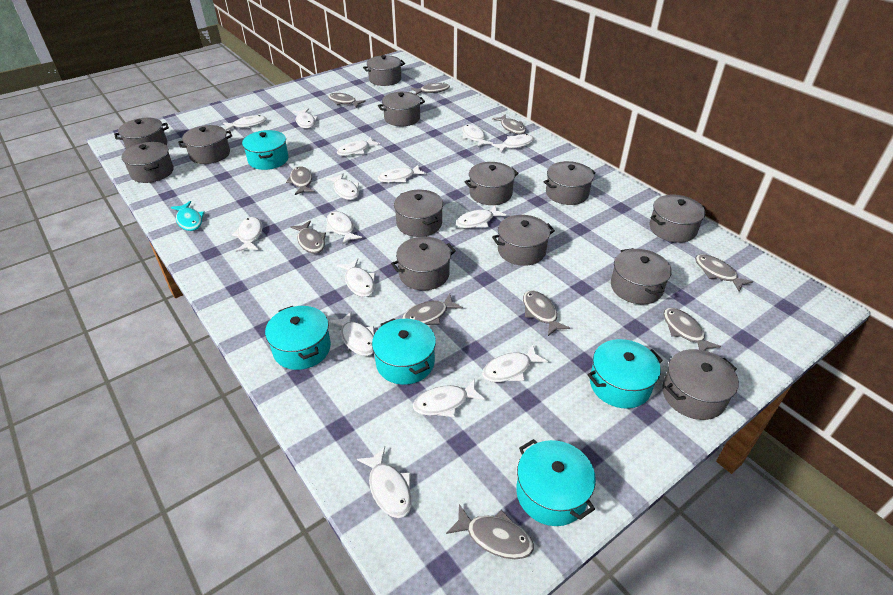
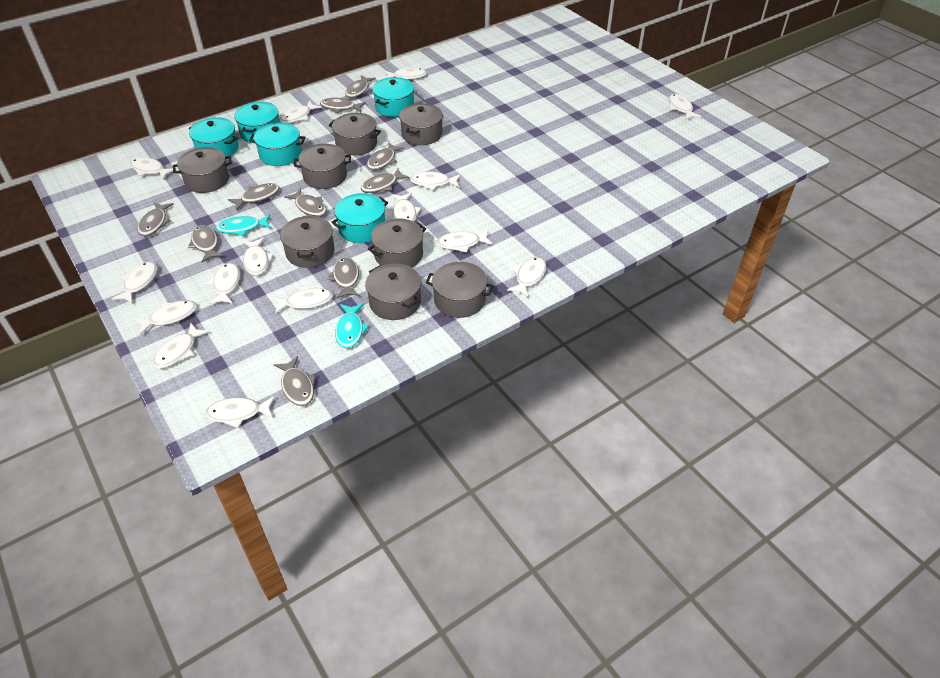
grey pot: 13 -> 8
turquoise fish: 1 -> 2

